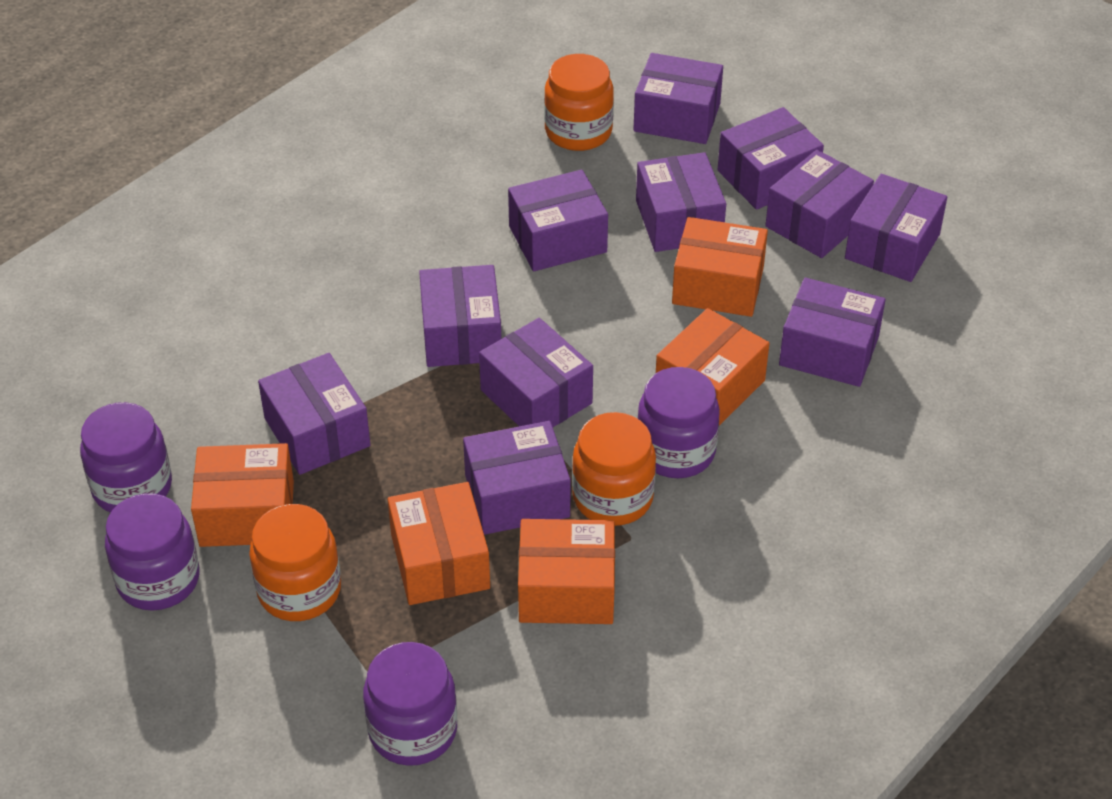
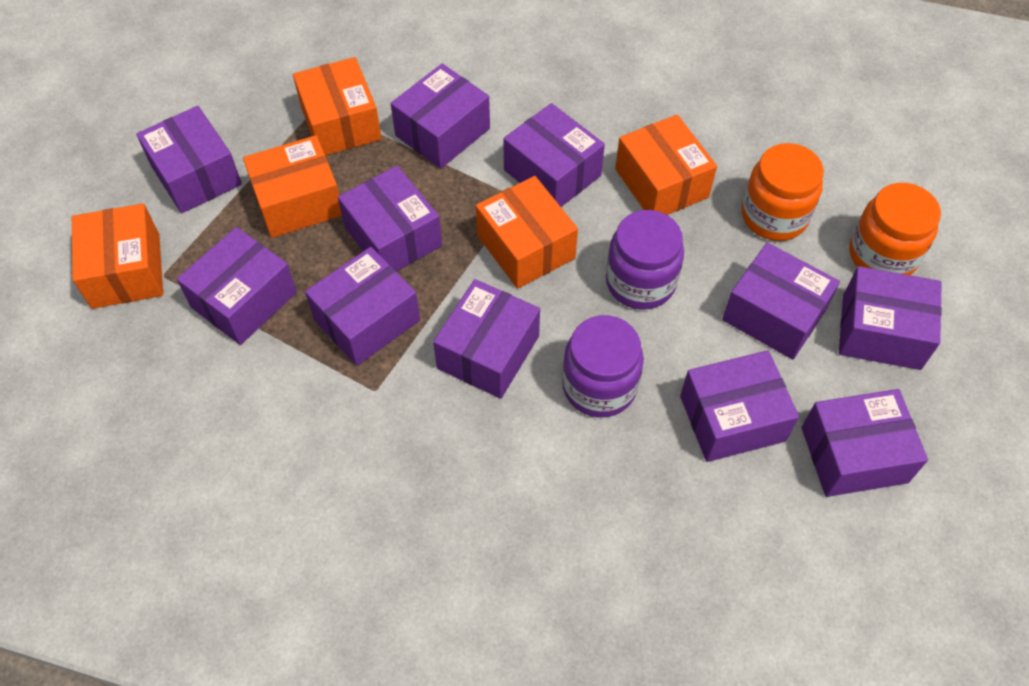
orange jar: 3 -> 2
purple jar: 4 -> 2

